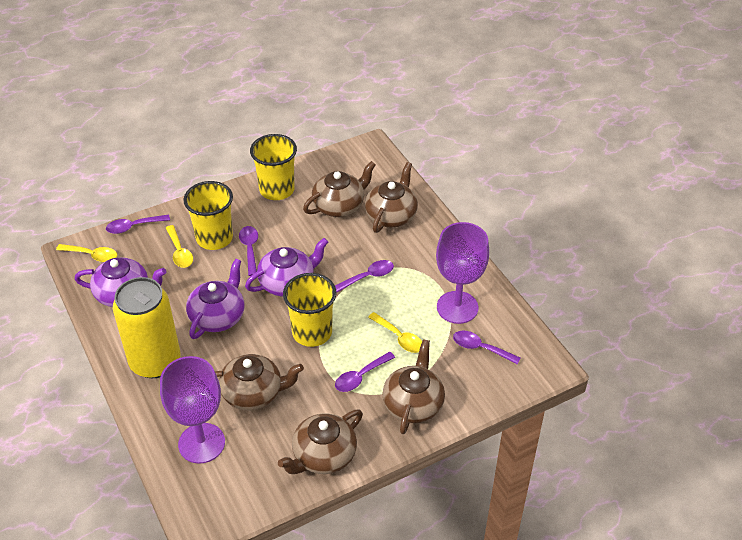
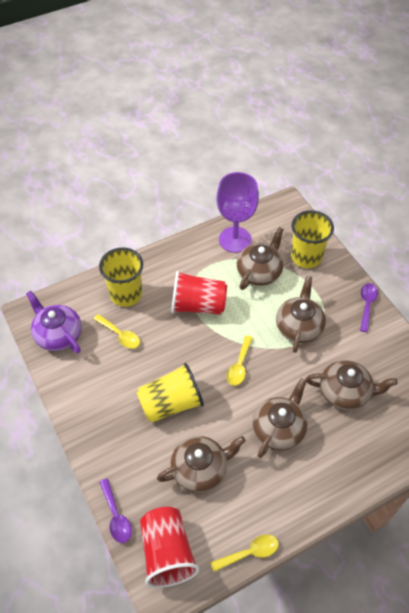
purple goblet: 2 -> 1
purple spoon: 5 -> 2
purple teapot: 3 -> 1
red cup: 0 -> 2
yellow can: 1 -> 0

